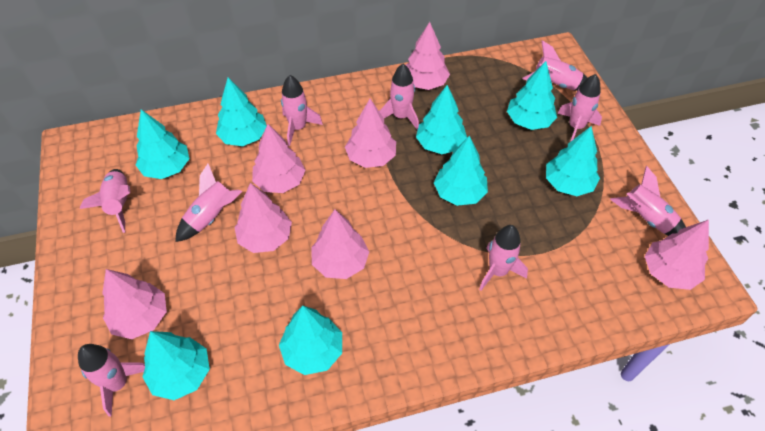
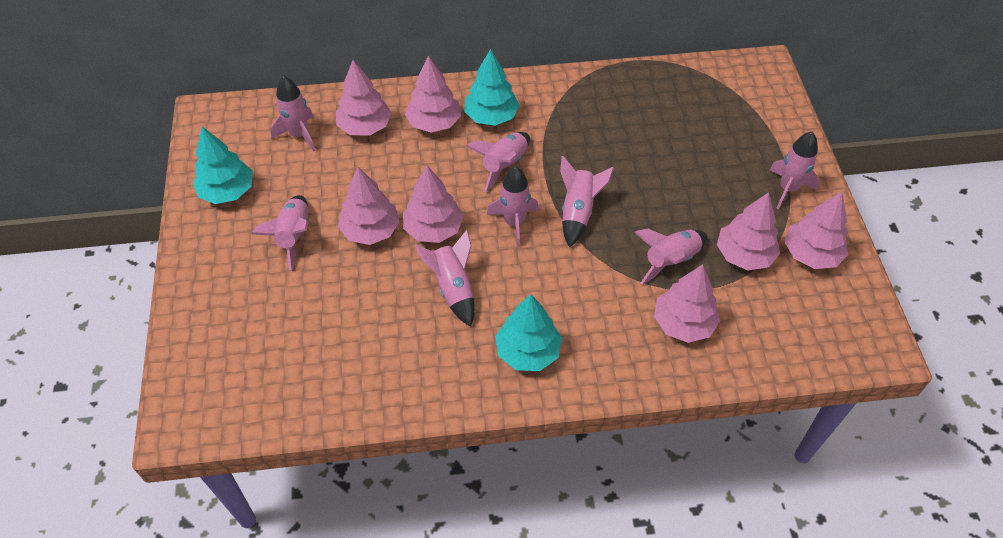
pink rocket: 9 -> 8
turquoise tree: 8 -> 3

